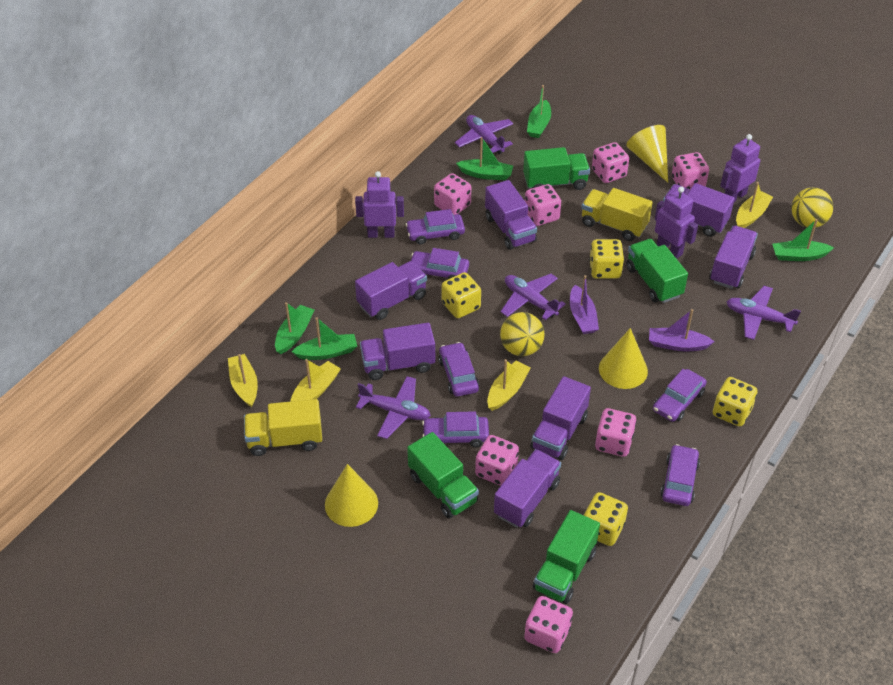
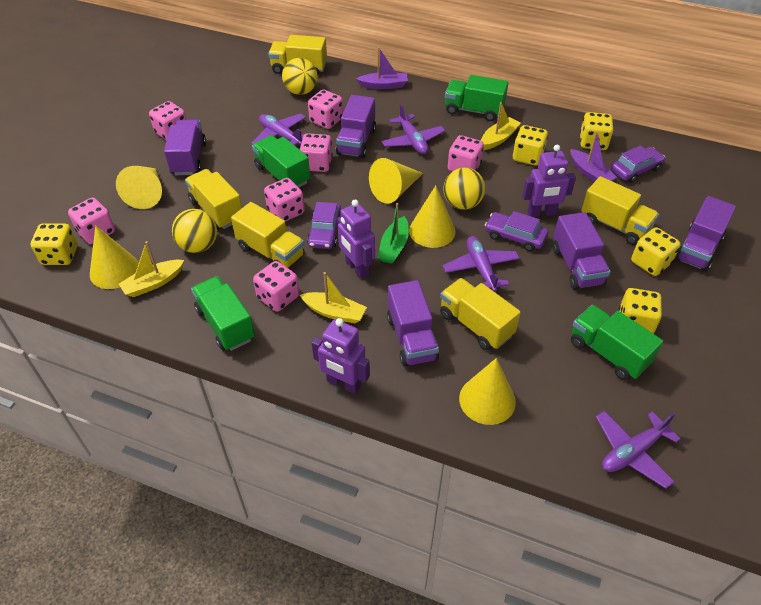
green boat: 5 -> 1
purple car: 6 -> 3
purple truck: 7 -> 5
yellow ball: 2 -> 3
yellow boat: 4 -> 3
yellow cone: 3 -> 5
yellow dice: 4 -> 5
yellow truck: 2 -> 5

